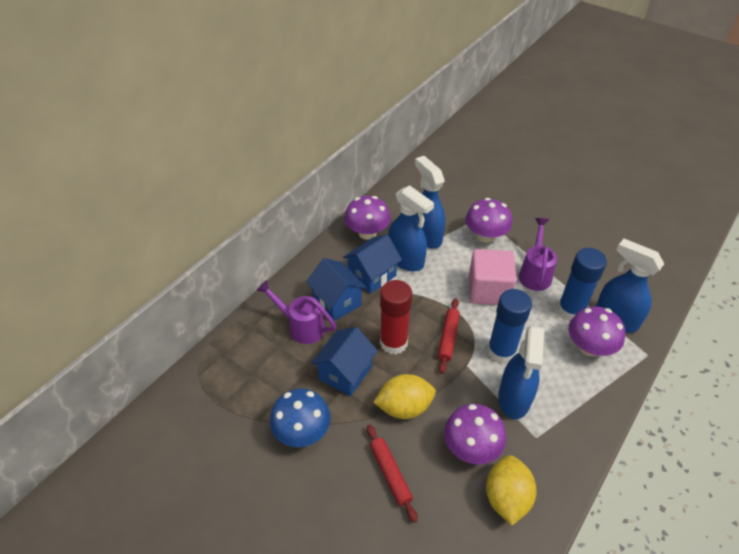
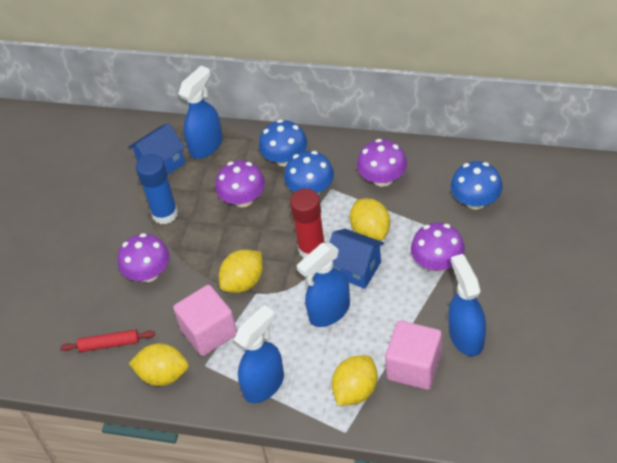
blue glue stick: 2 -> 1
blue house: 3 -> 2
blue mushroom: 1 -> 3
pink cube: 1 -> 2
purple watering can: 2 -> 0
red rolling pin: 2 -> 1
yellow lemon: 2 -> 4

